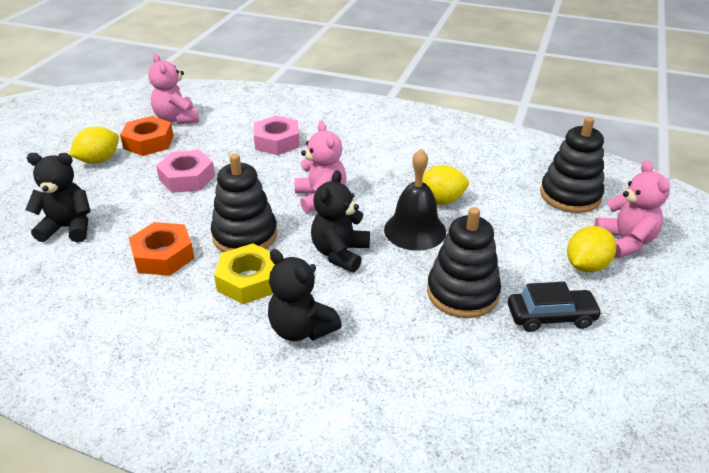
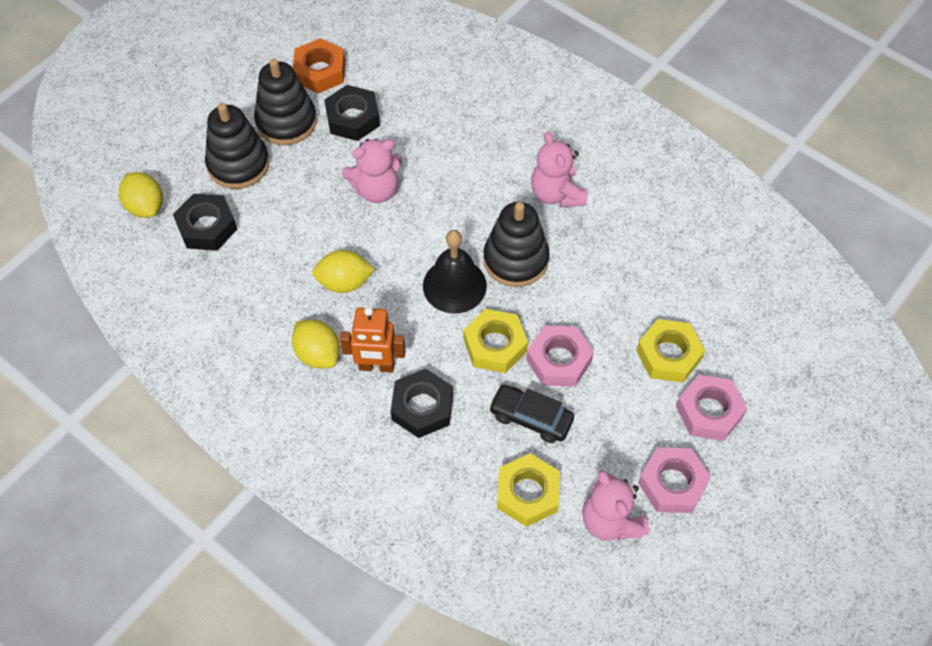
black nut: 0 -> 3
black teddy bear: 3 -> 0
orange nut: 2 -> 1
orange robot: 0 -> 1
pink nut: 2 -> 3
yellow nut: 1 -> 3

